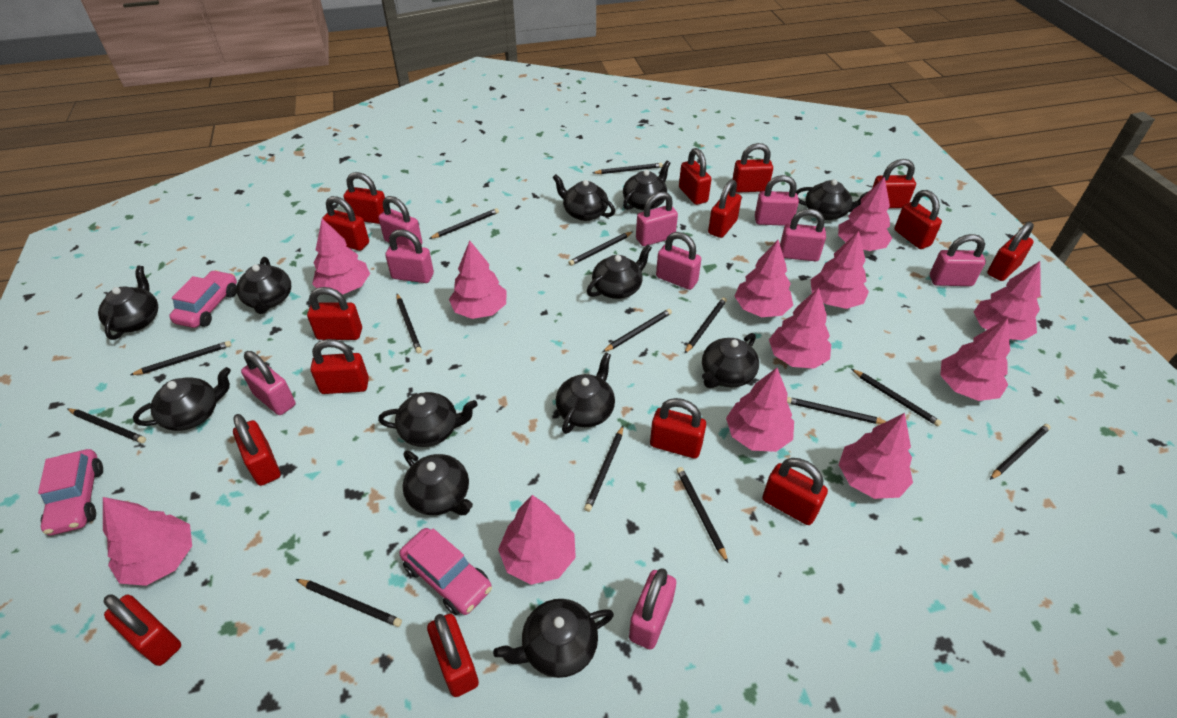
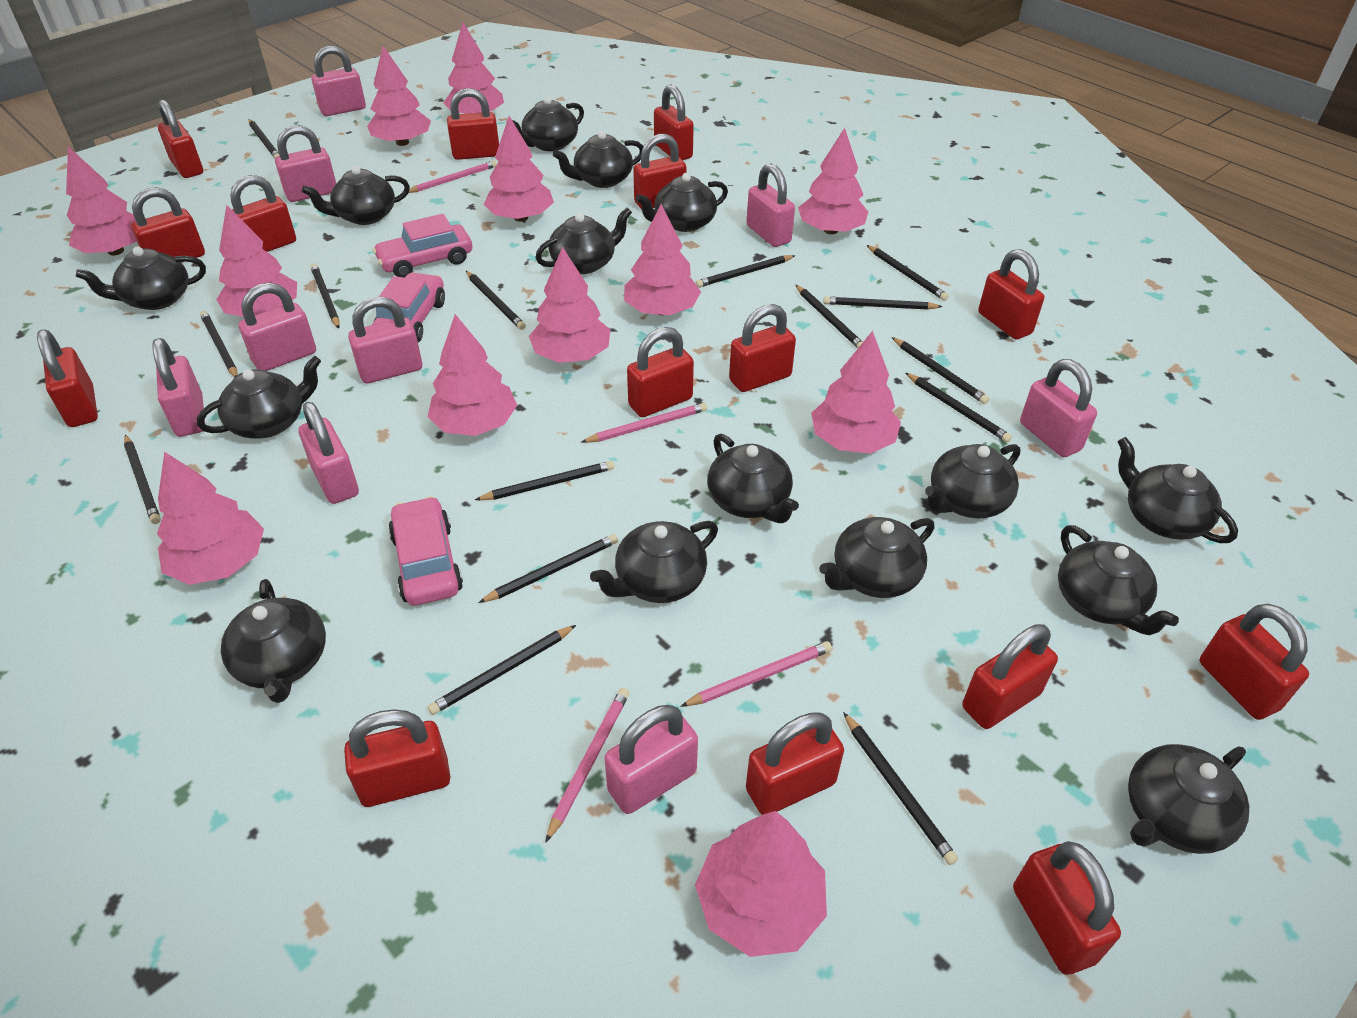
black pencil: 14 -> 15
black teapot: 12 -> 15
pink pencil: 0 -> 4

